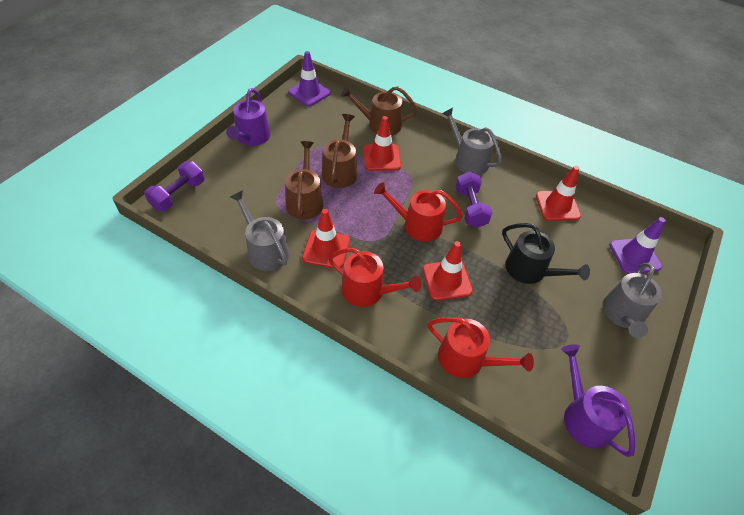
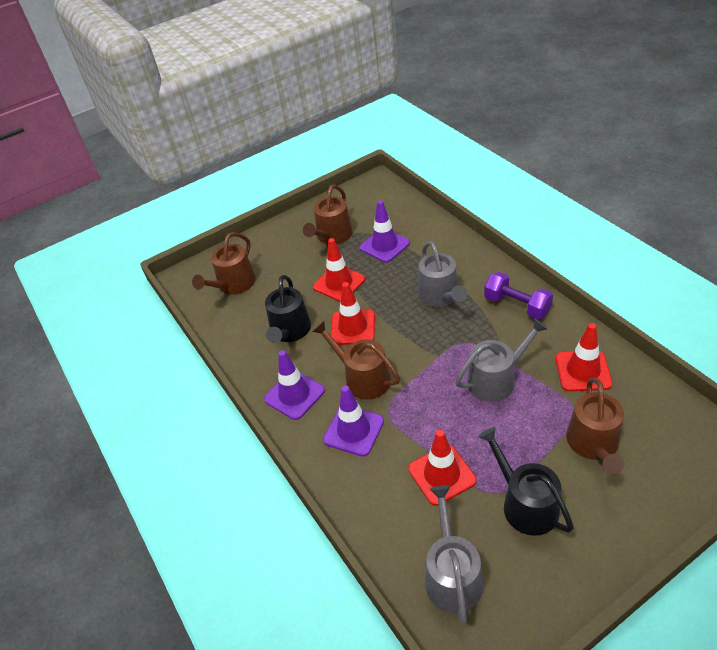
black watering can: 1 -> 2
brown watering can: 3 -> 4
purple dumbbell: 2 -> 1
purple traffic cone: 2 -> 3
purple watering can: 2 -> 0
red watering can: 3 -> 0

